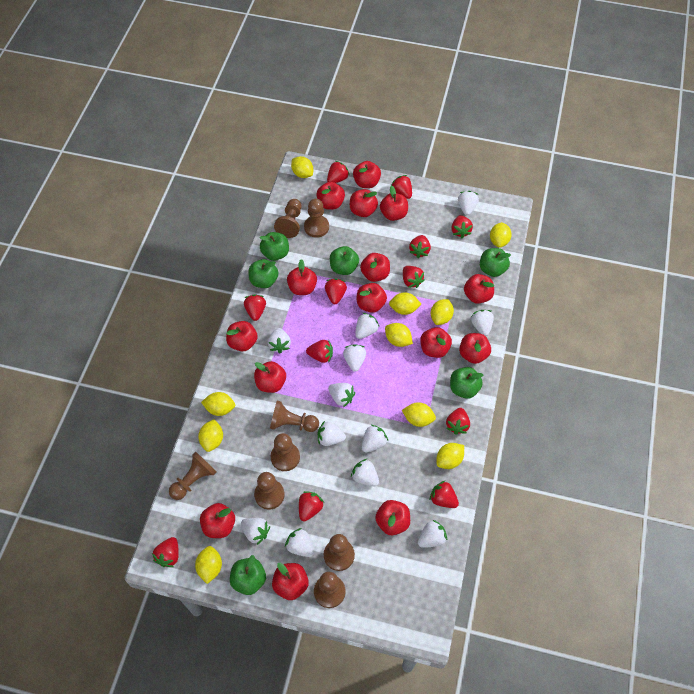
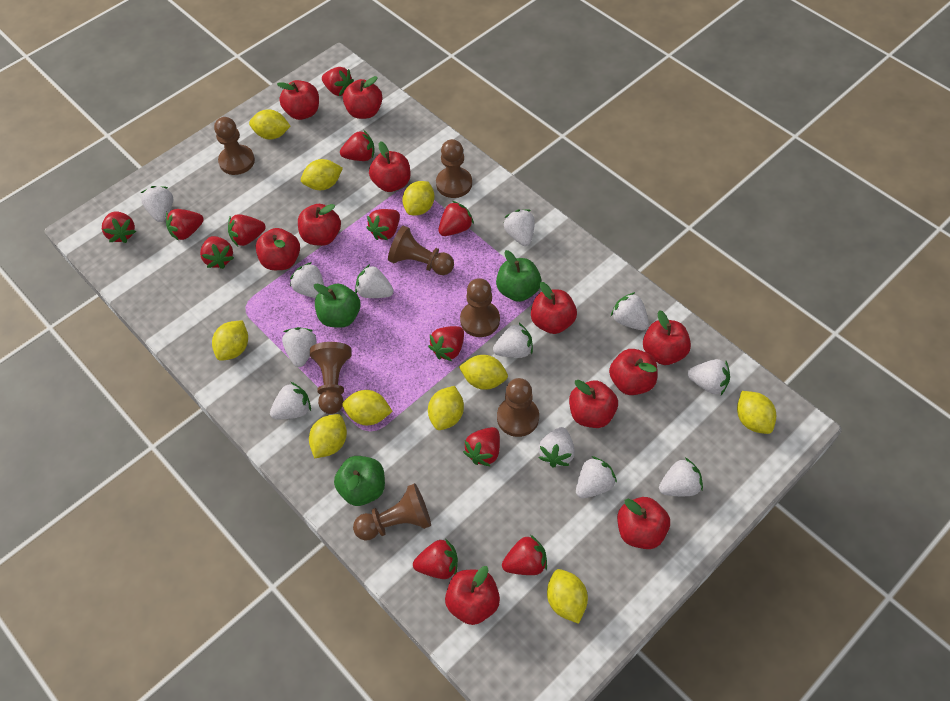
brown pawn: 8 -> 7
green apple: 6 -> 3
red apple: 15 -> 11

